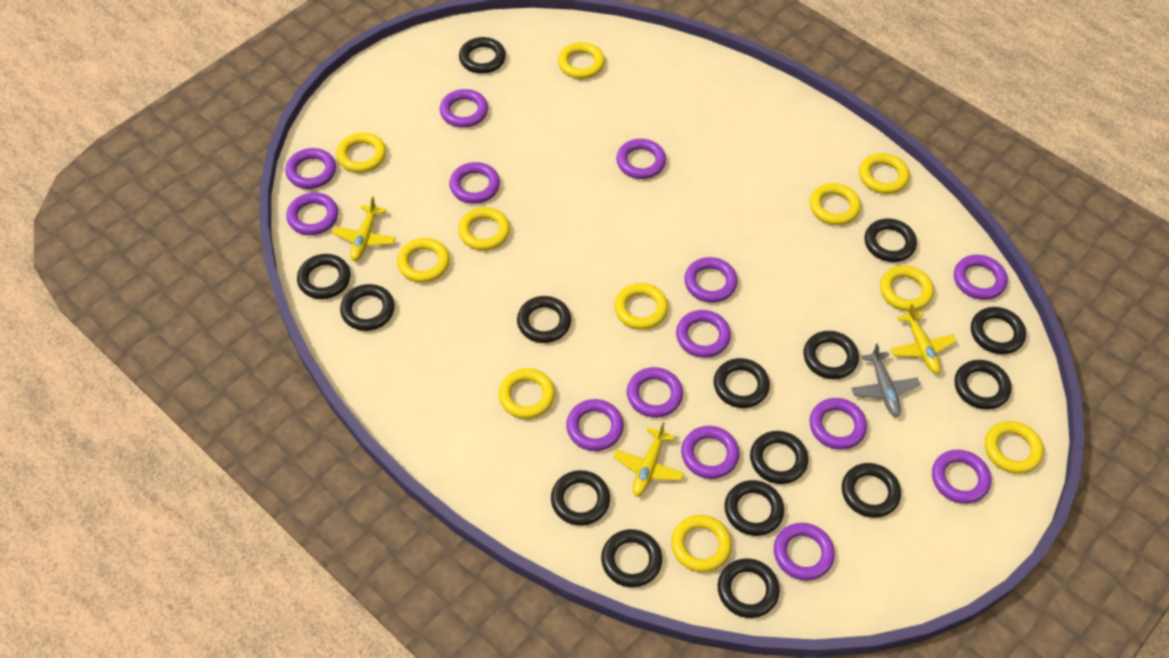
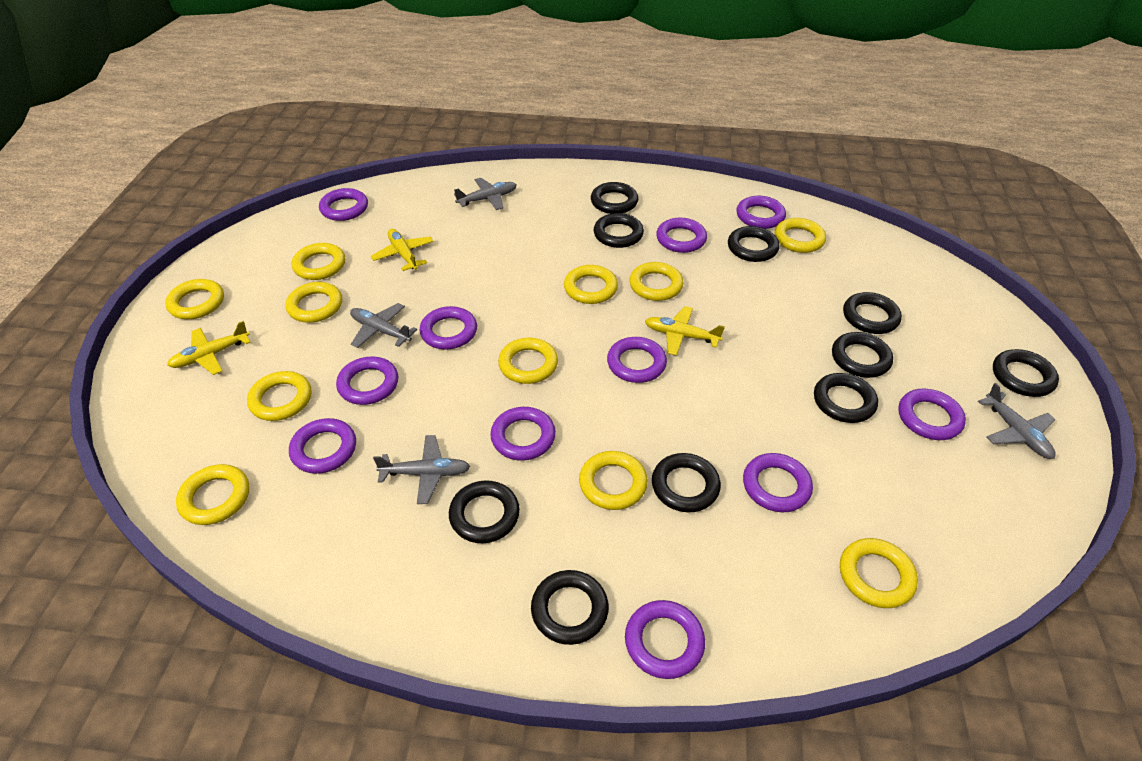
black ring: 15 -> 10
grey plane: 1 -> 4
purple ring: 14 -> 11

